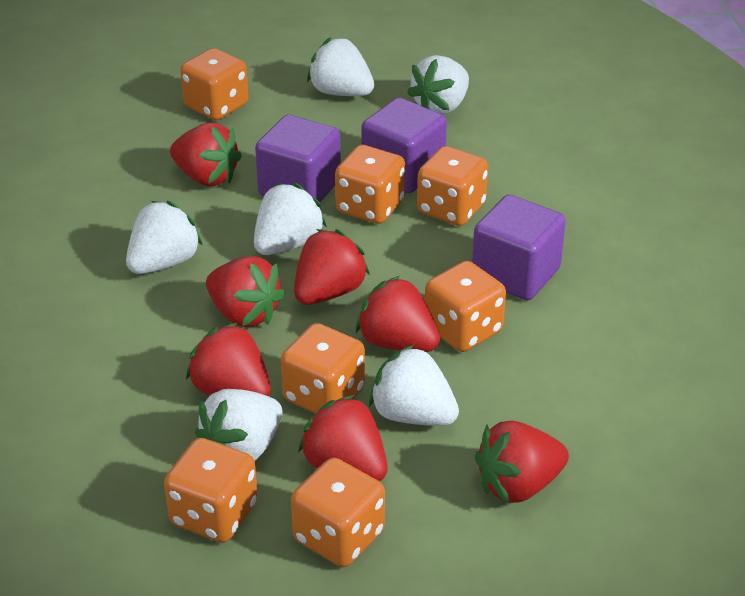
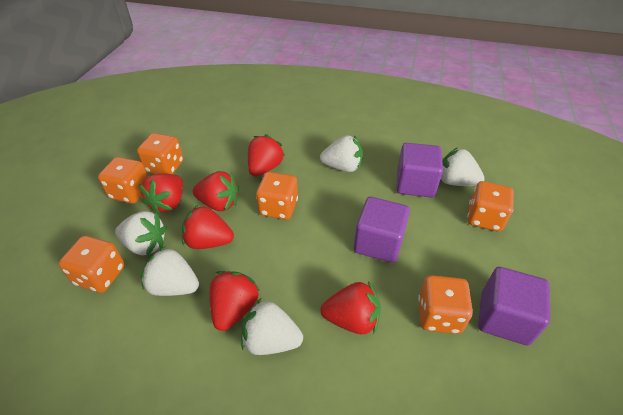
orange dice: 7 -> 6
red strawberry: 7 -> 6
white strawberry: 6 -> 5

